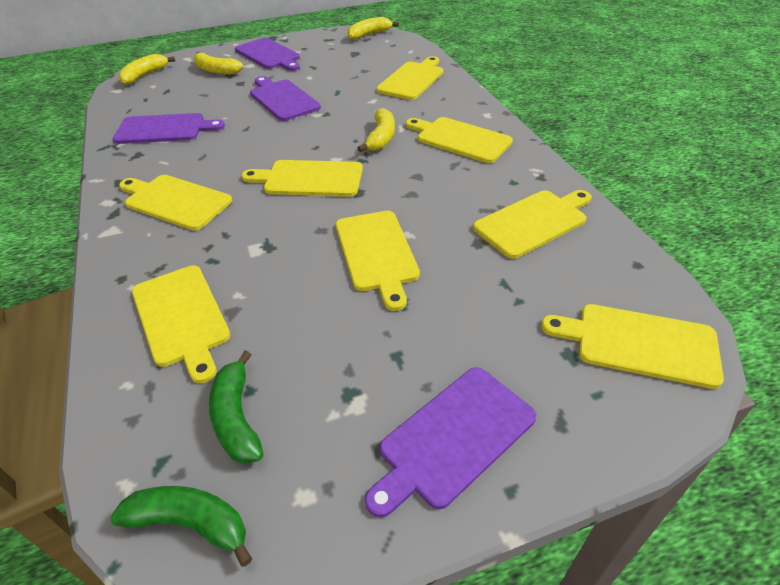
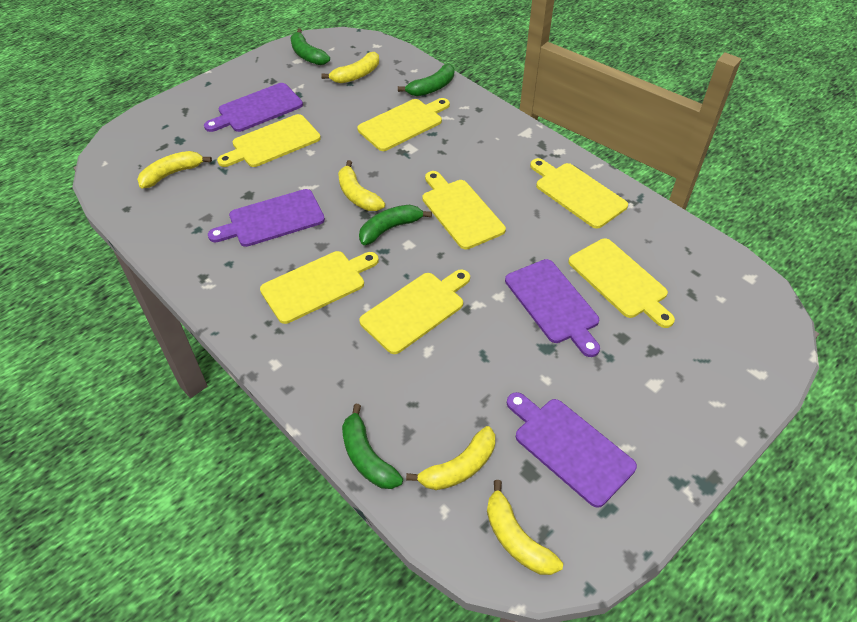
green banana: 2 -> 4
yellow banana: 4 -> 5
yellow cutting board: 8 -> 7

